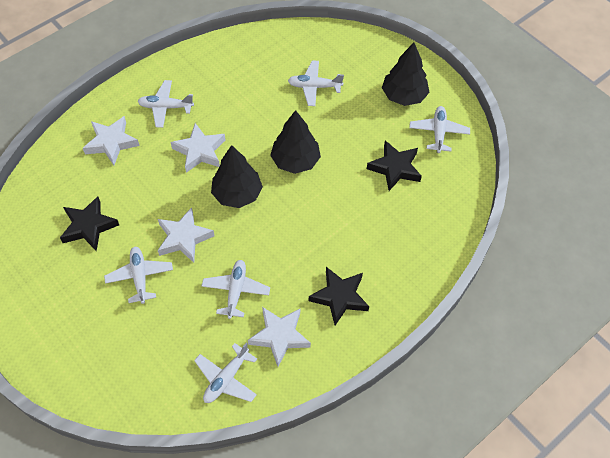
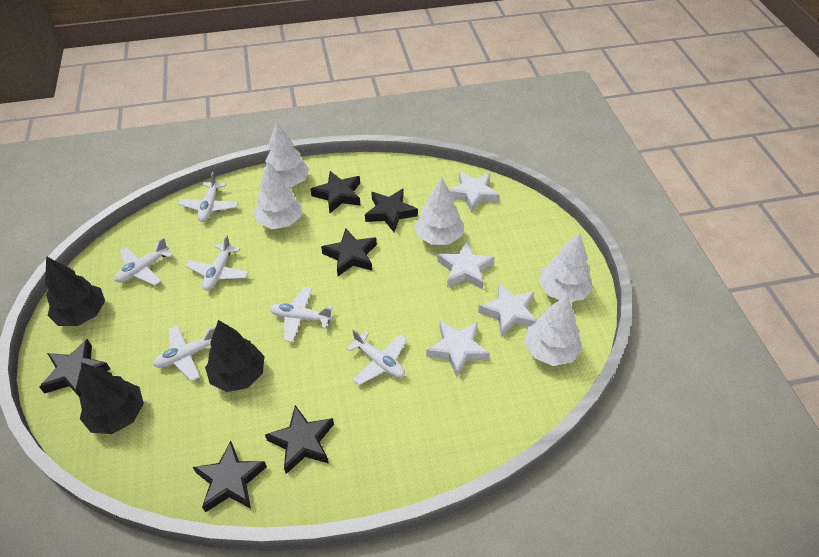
black star: 3 -> 6
white tree: 0 -> 5

